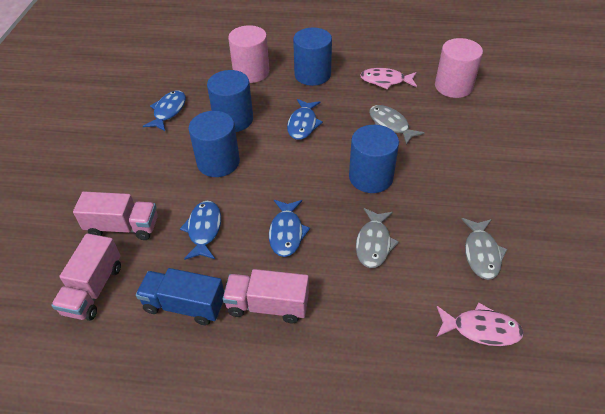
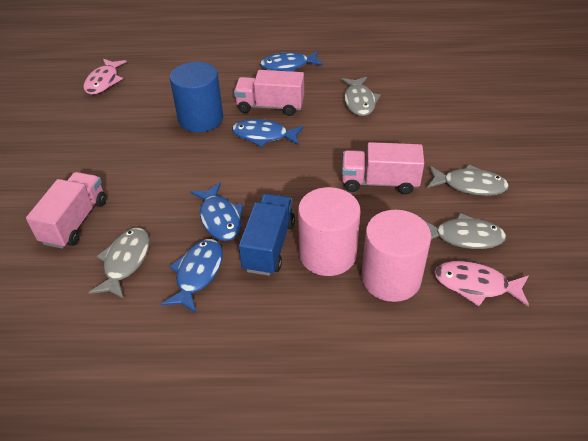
blue cylinder: 4 -> 1
grey fish: 3 -> 4

